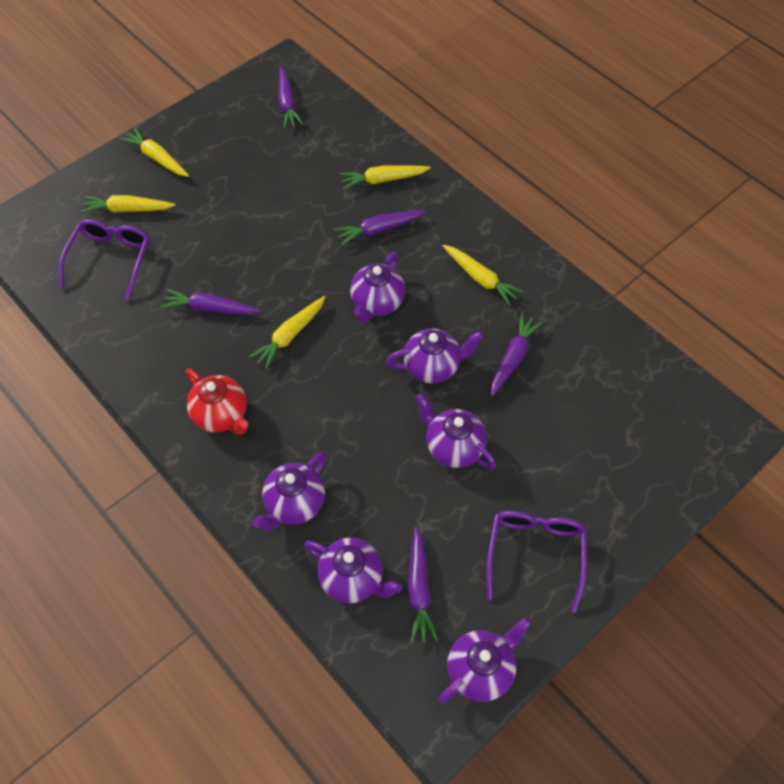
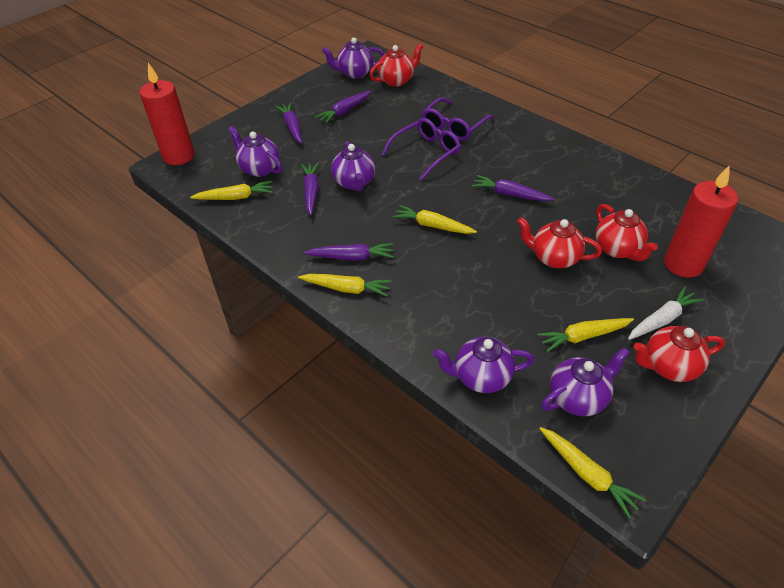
purple teapot: 6 -> 5
red candle: 0 -> 2
red teapot: 1 -> 4
white carrot: 0 -> 1

